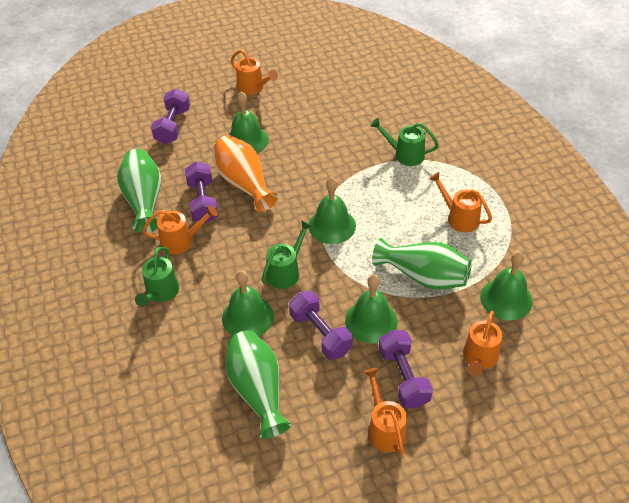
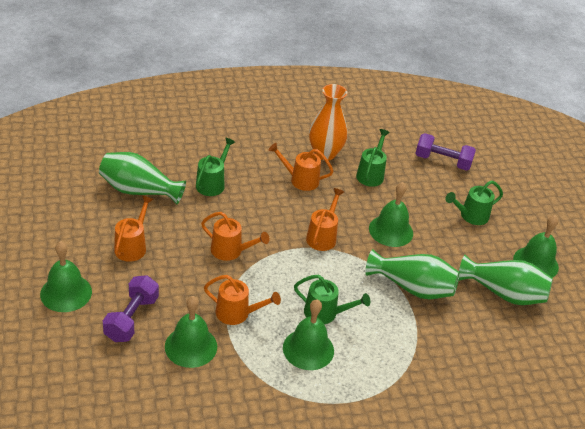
green watering can: 3 -> 4
purple dumbbell: 4 -> 2

